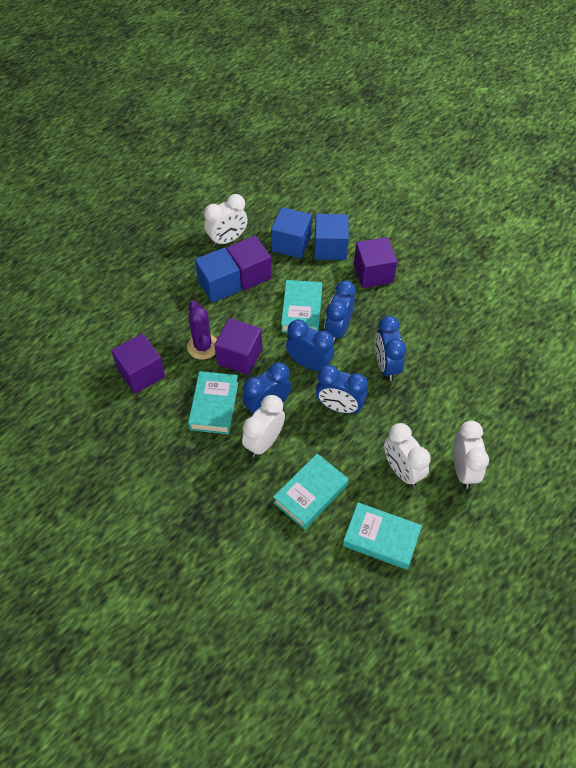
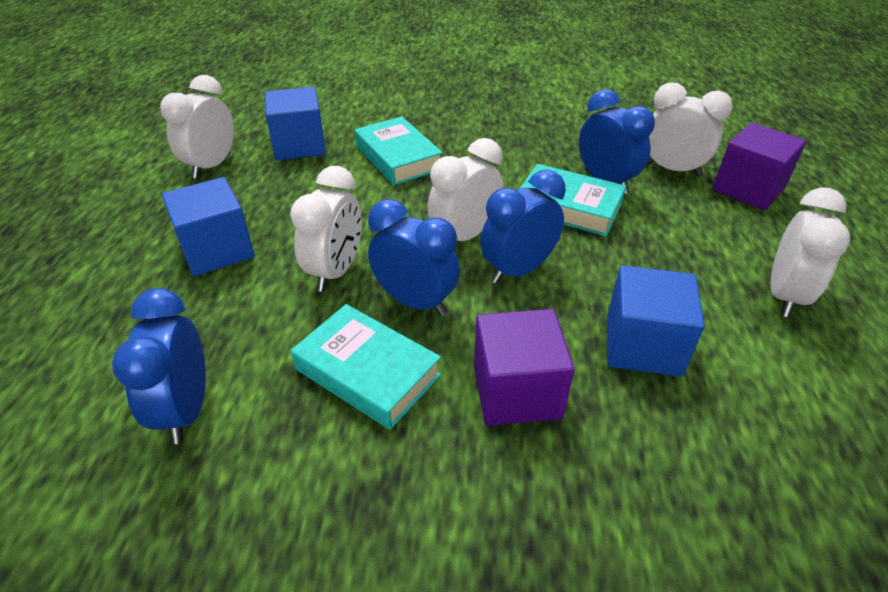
blue clock: 5 -> 4
purple cactus: 1 -> 0
purple cube: 4 -> 2
turquoise book: 4 -> 3
white clock: 4 -> 5

